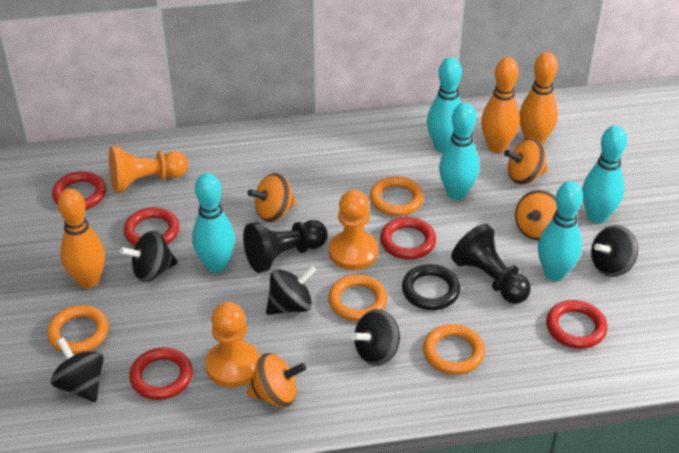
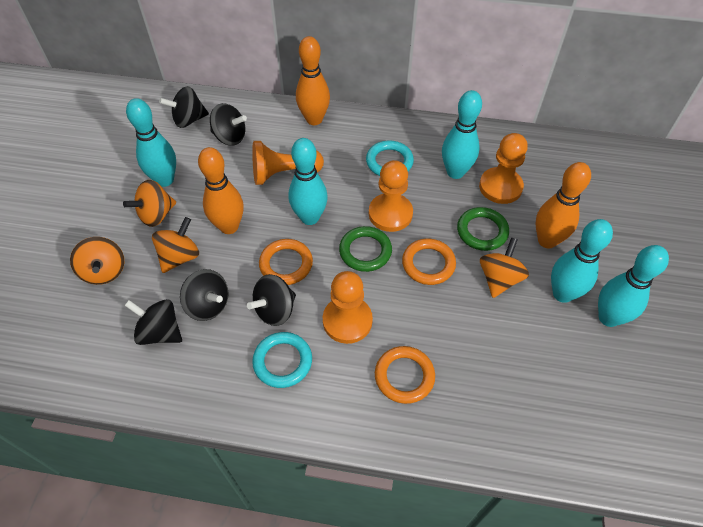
black pawn: 2 -> 0
black ring: 1 -> 0
green ring: 0 -> 2
orange pawn: 3 -> 4
orange ring: 4 -> 3
red ring: 5 -> 0
turquoise ring: 0 -> 2

